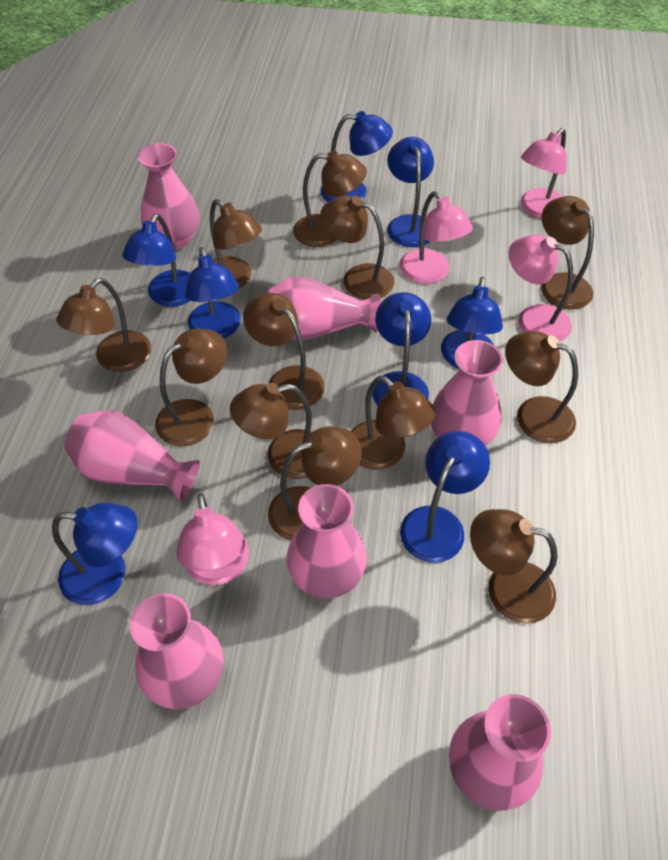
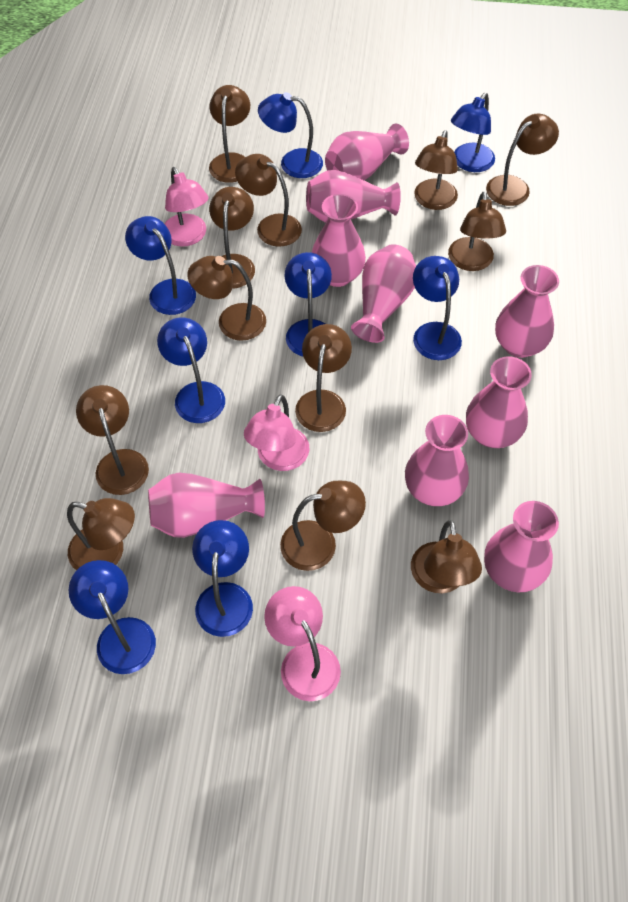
pink lamp: 4 -> 3
pink vase: 7 -> 9

